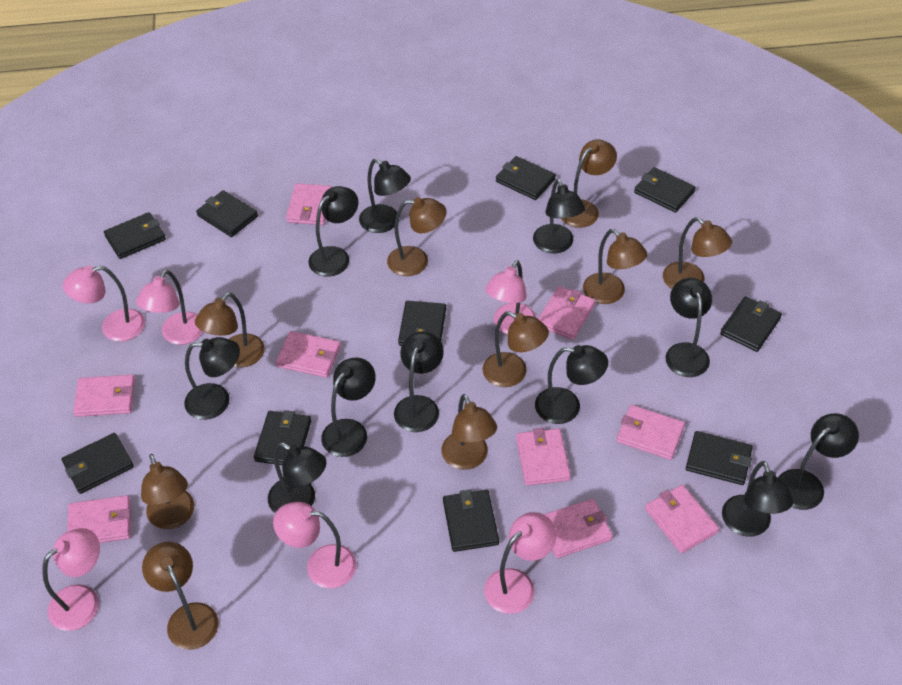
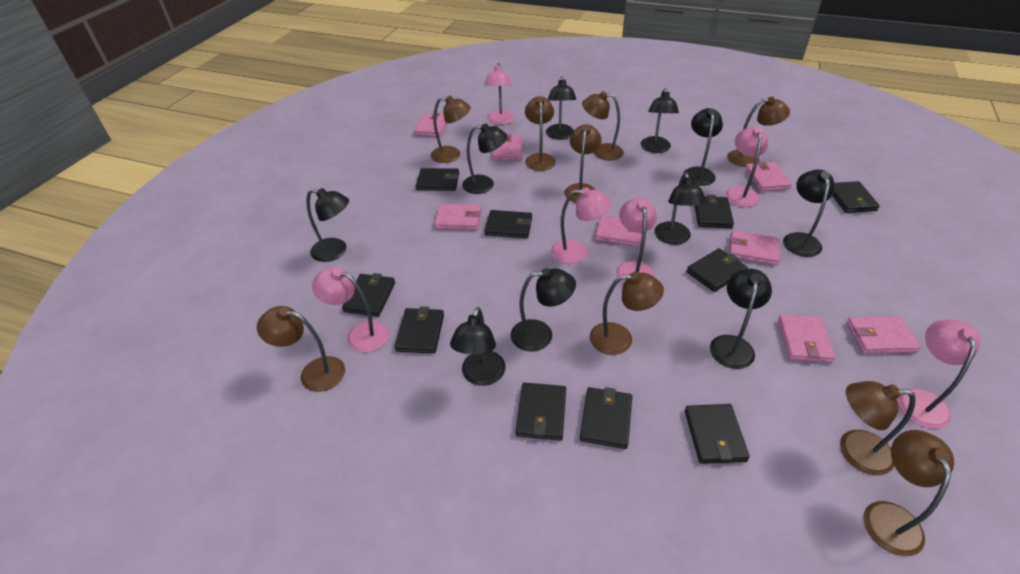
black lamp: 11 -> 10
pink wallet: 9 -> 8

